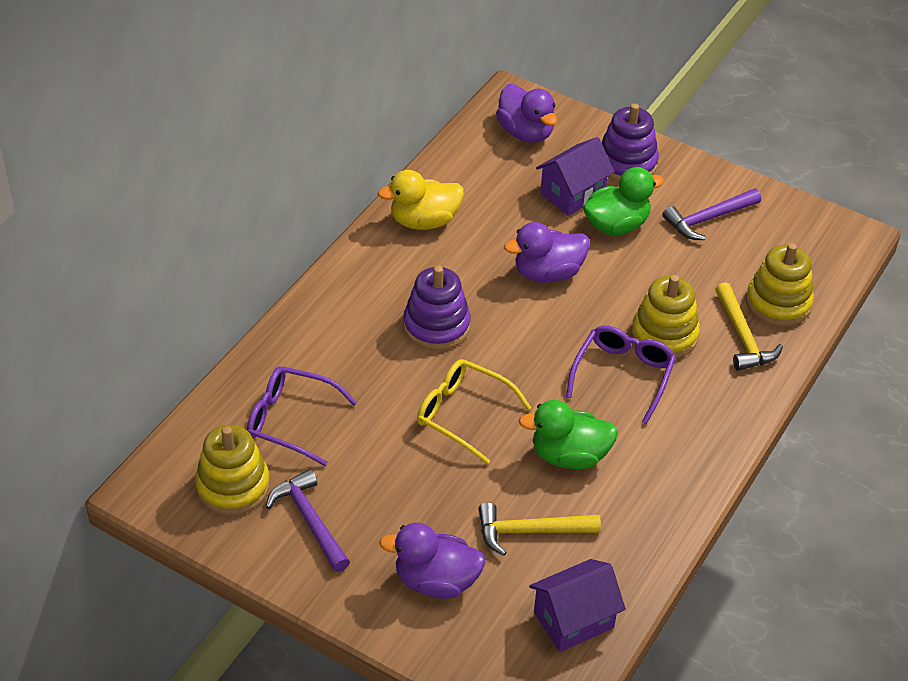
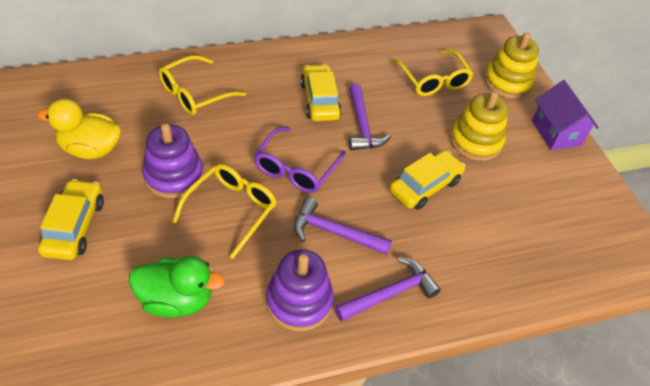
green duck: 2 -> 1
purple duck: 3 -> 0
purple glasses: 2 -> 1
purple hammer: 2 -> 3
purple house: 2 -> 1
yellow car: 0 -> 3
yellow glasses: 1 -> 3
yellow hammer: 2 -> 0
yellow stacking toy: 3 -> 2

